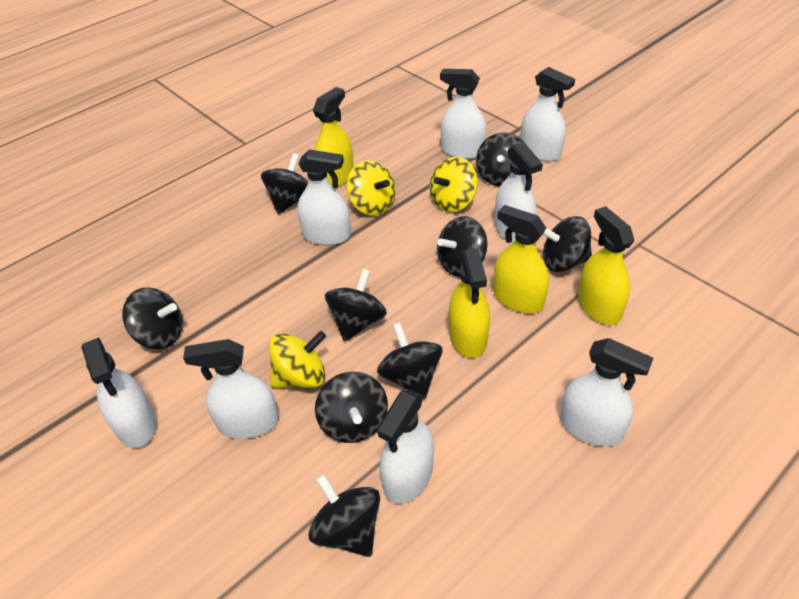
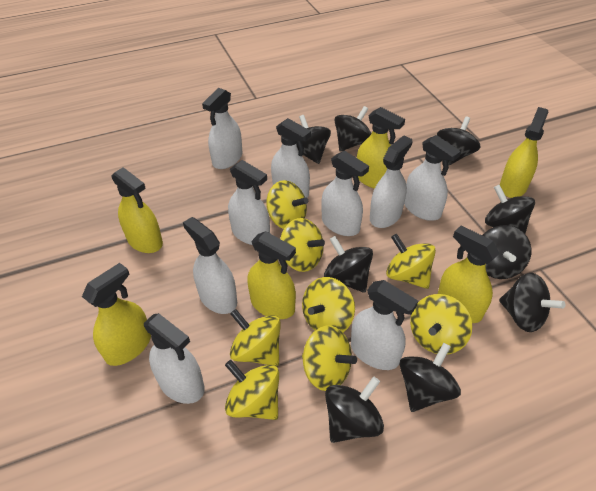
white spray bottle: 8 -> 9
yellow spinning top: 3 -> 8
yellow spray bottle: 4 -> 6

